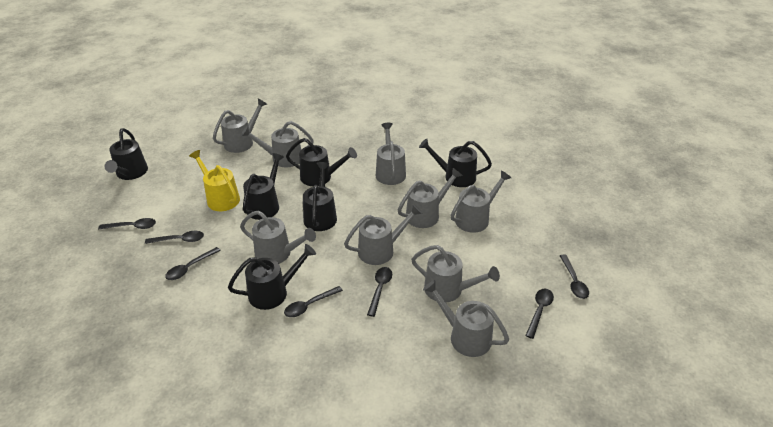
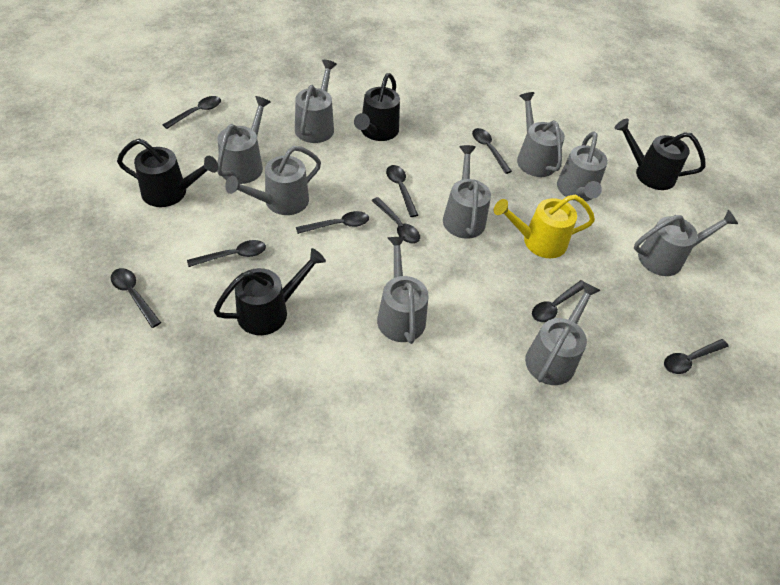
black spoon: 7 -> 9
black watering can: 6 -> 4

